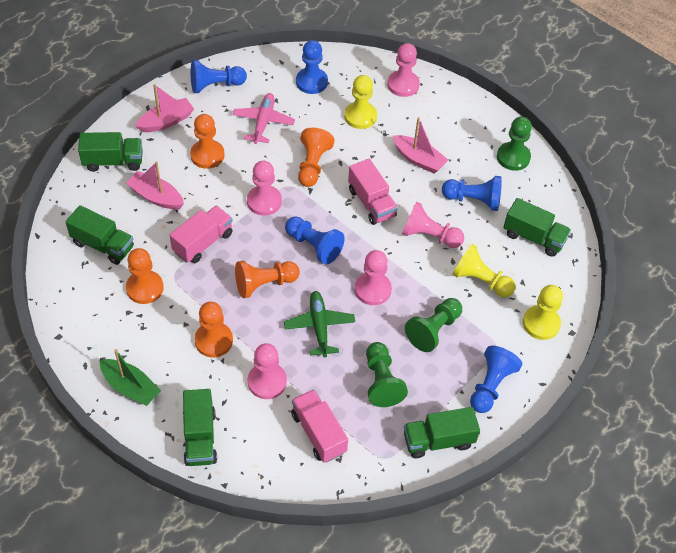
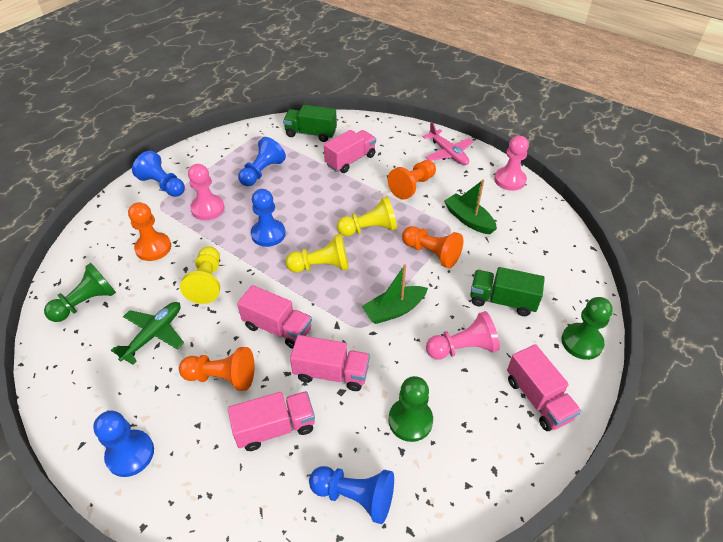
green boat: 1 -> 2
green truck: 5 -> 2
orange pawn: 5 -> 4
pink boat: 3 -> 0
pink pawn: 5 -> 3
pink truck: 3 -> 5

